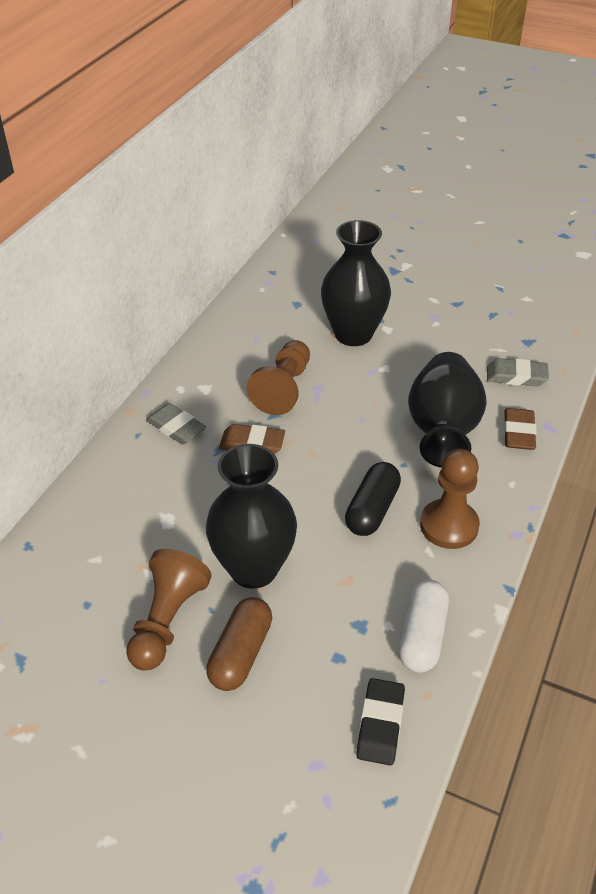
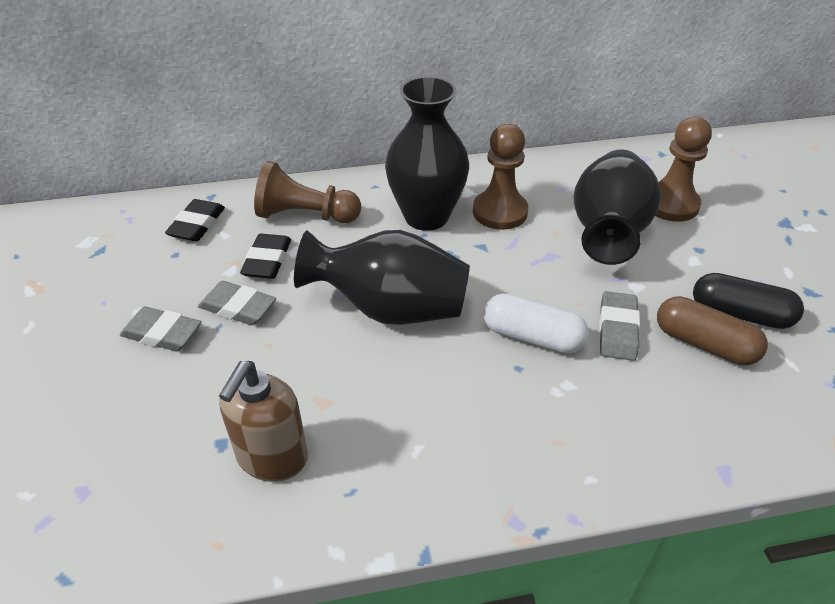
black eraser: 1 -> 2
brown eraser: 2 -> 0
brown soap dispenser: 0 -> 1
grey eraser: 2 -> 3

